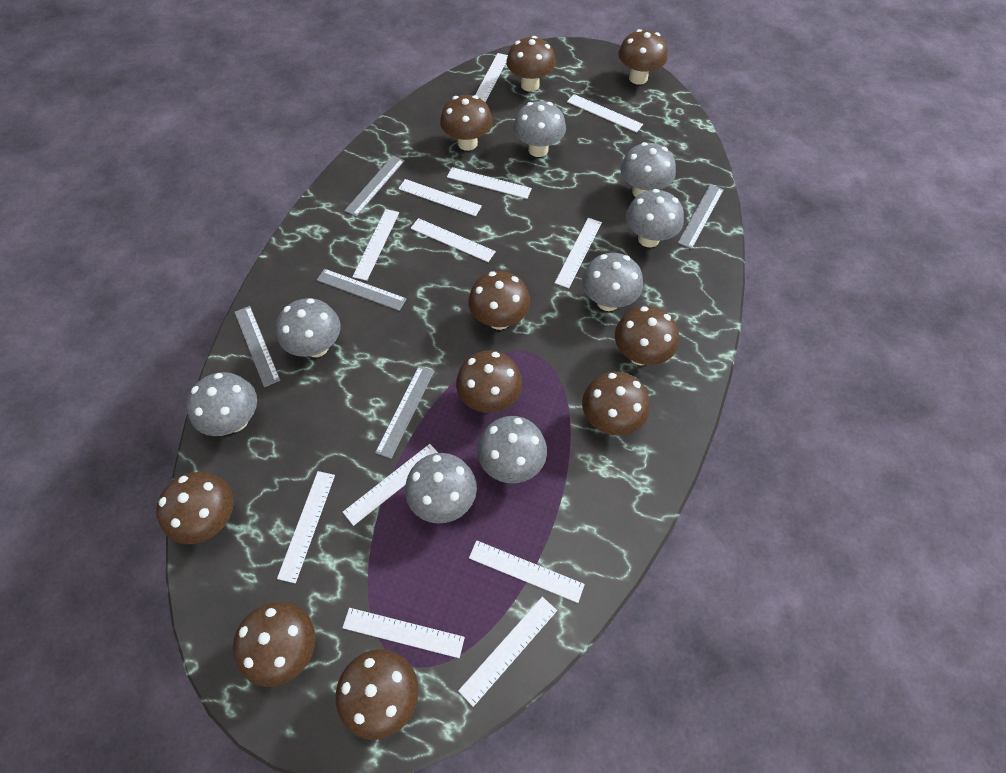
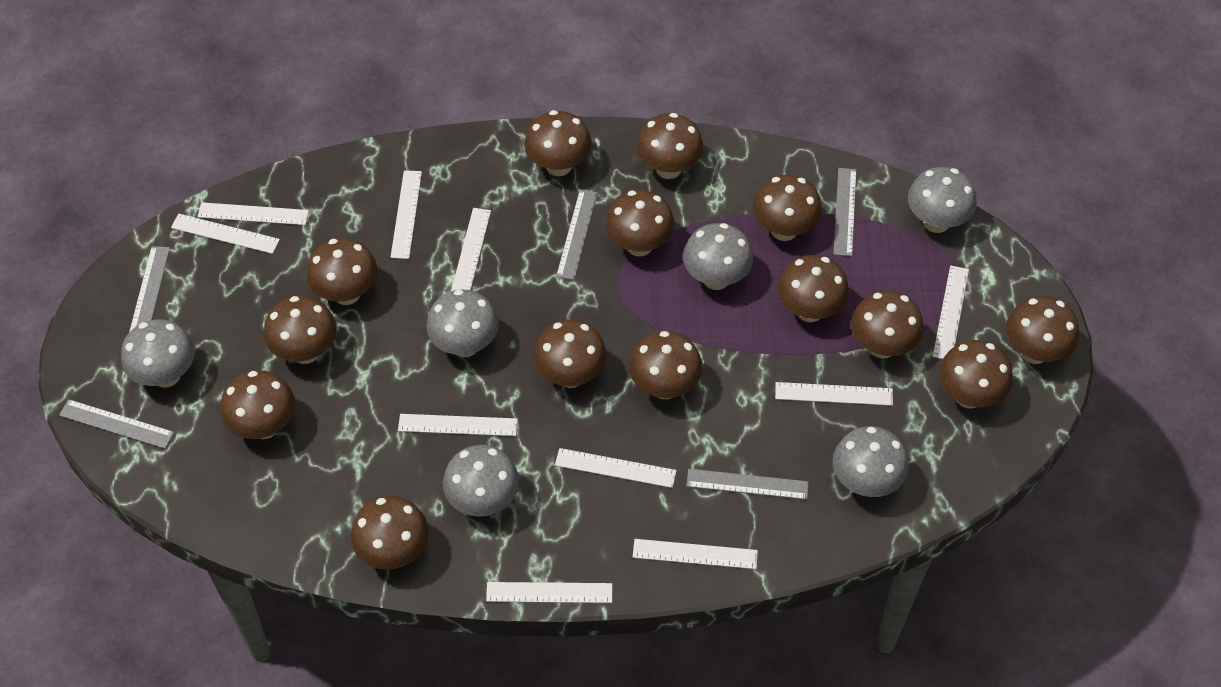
brown mushroom: 10 -> 14
grey mushroom: 8 -> 6
white ruler: 12 -> 10

